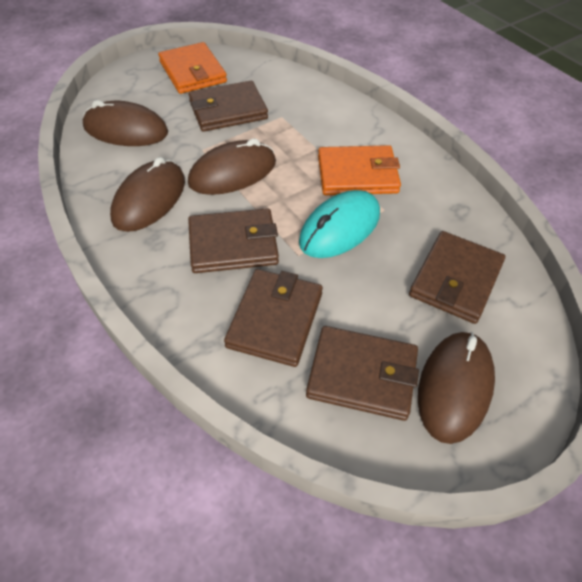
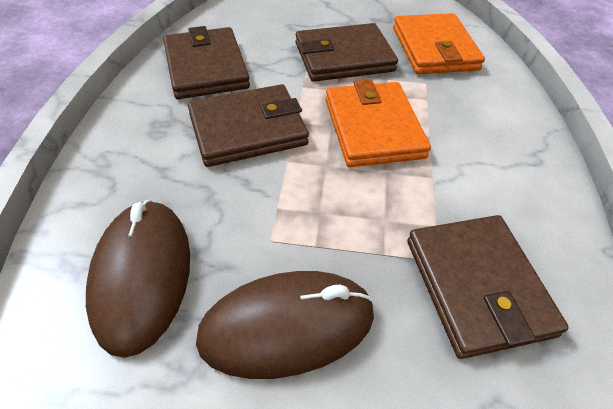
brown mouse: 4 -> 2
brown wallet: 5 -> 4
turquoise mouse: 1 -> 0

